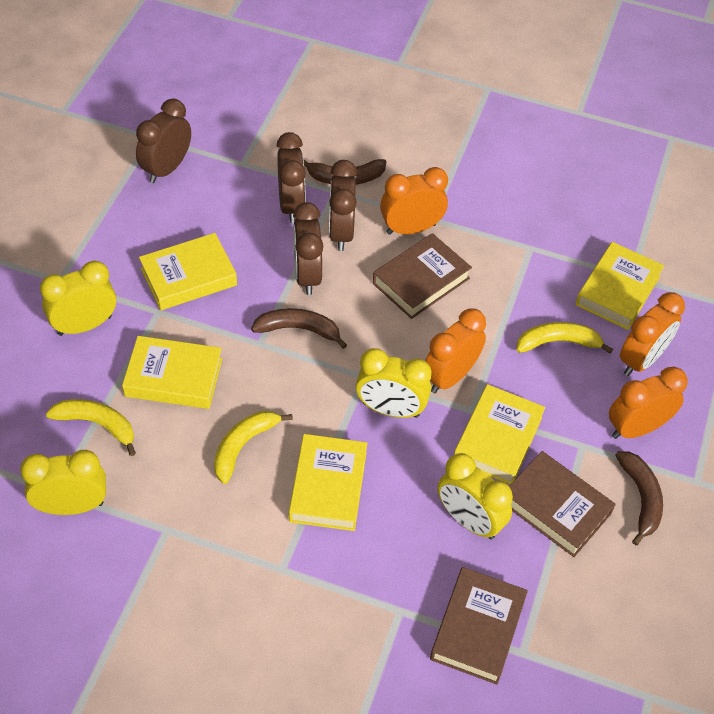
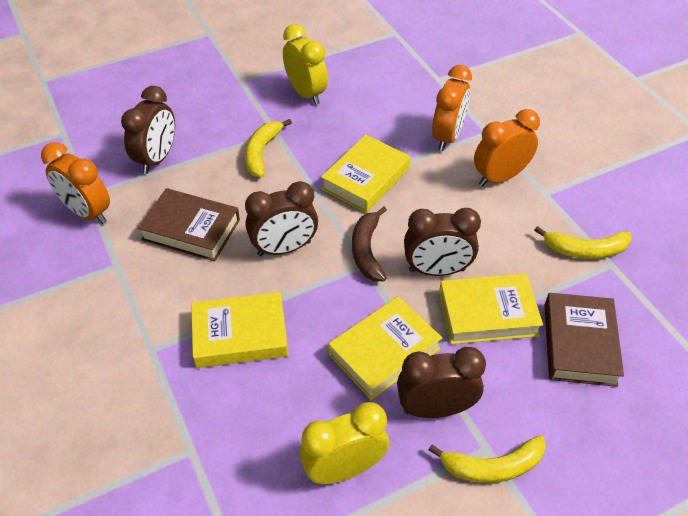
brown banana: 3 -> 1
brown book: 3 -> 2
orange clock: 4 -> 3
yellow book: 5 -> 4
yellow clock: 4 -> 2

